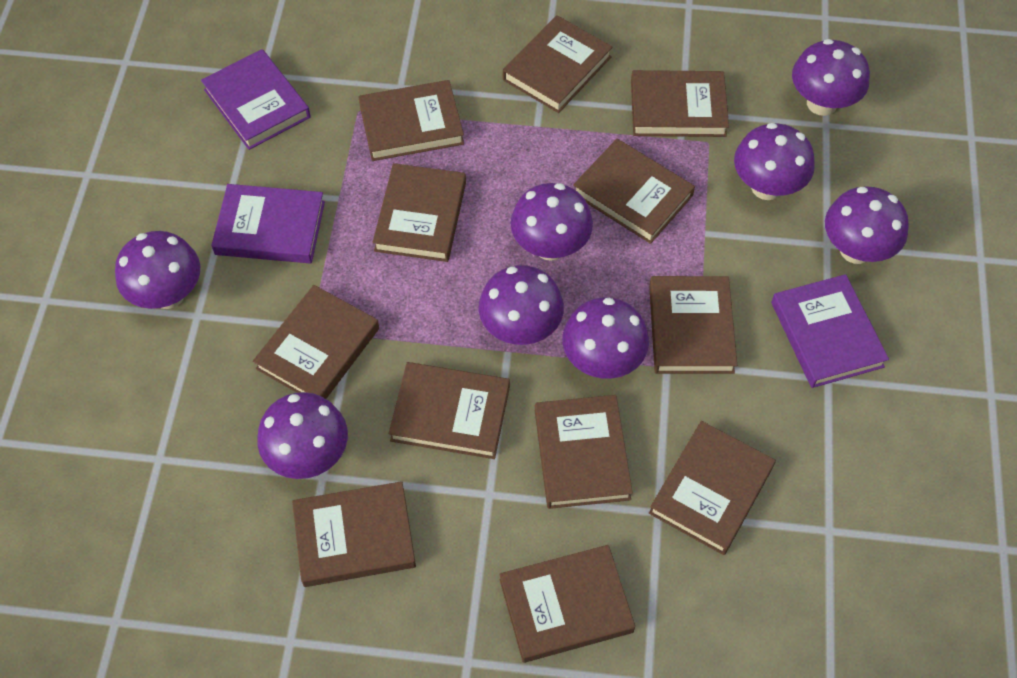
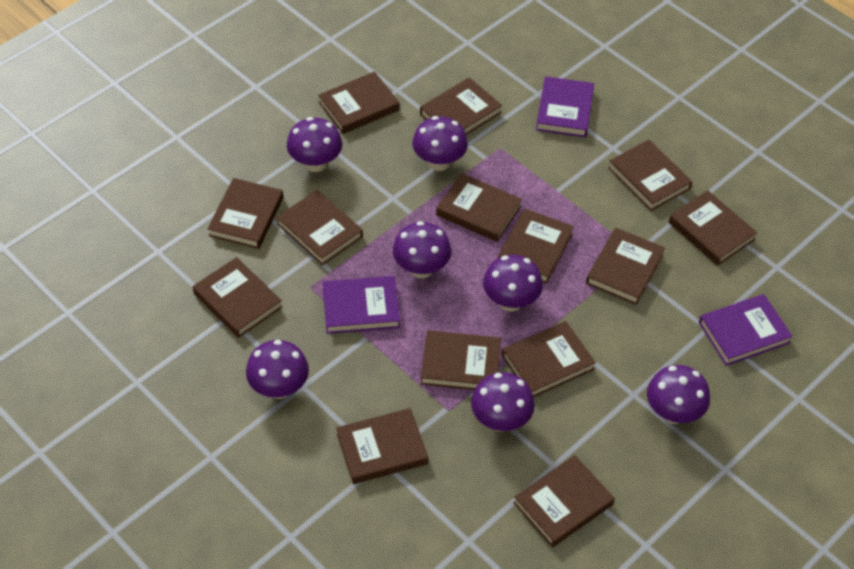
brown book: 12 -> 14
purple mushroom: 8 -> 7

